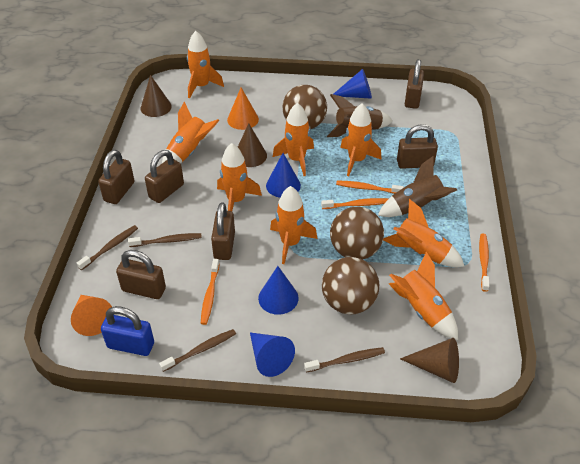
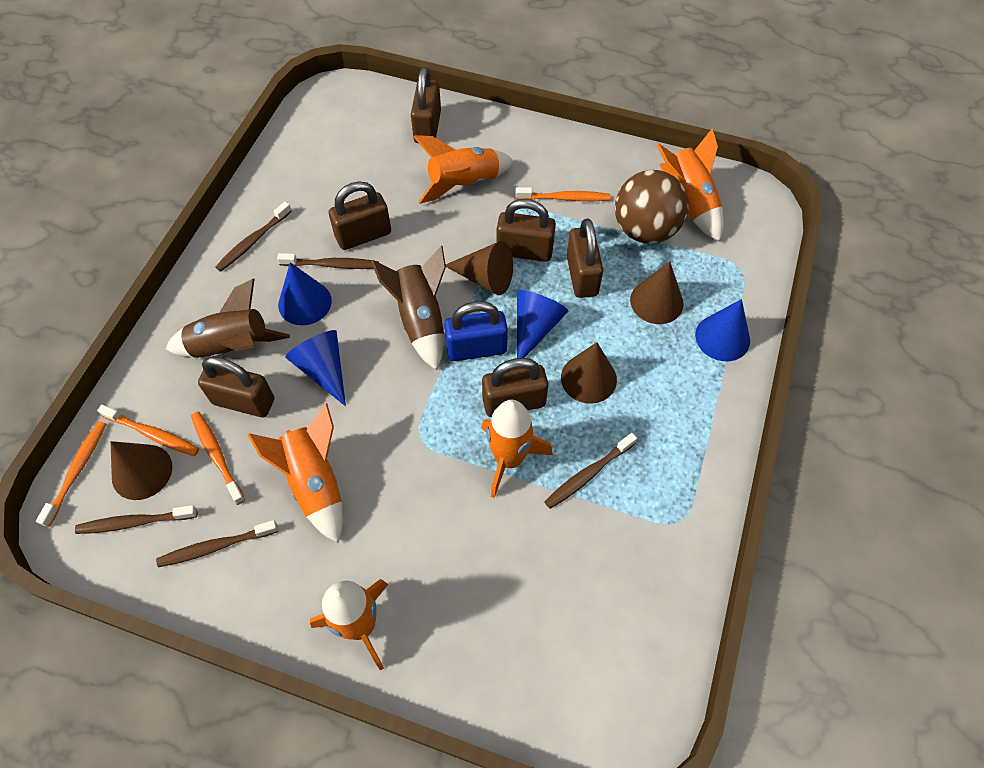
brown ball: 3 -> 1
brown cone: 3 -> 4
brown toothbrush: 4 -> 5
orange cone: 2 -> 0
orange rocket: 8 -> 5

